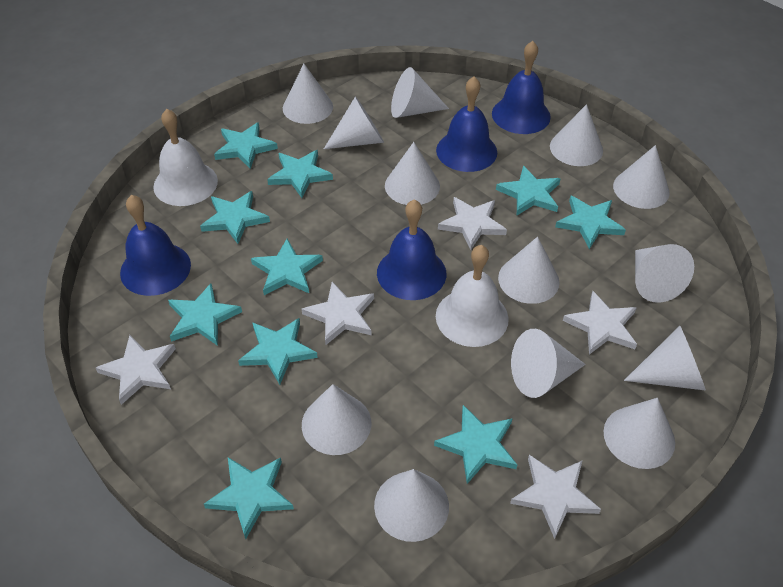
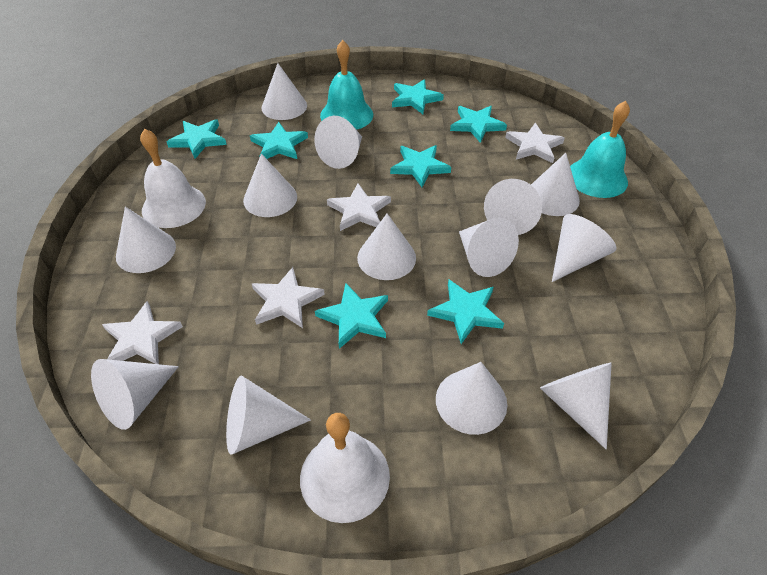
blue bell: 4 -> 0
turquoise bell: 0 -> 2
turquoise star: 10 -> 7
white star: 5 -> 4

